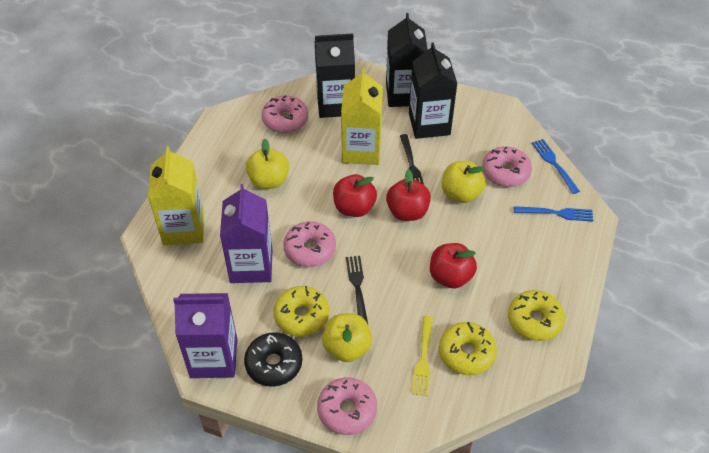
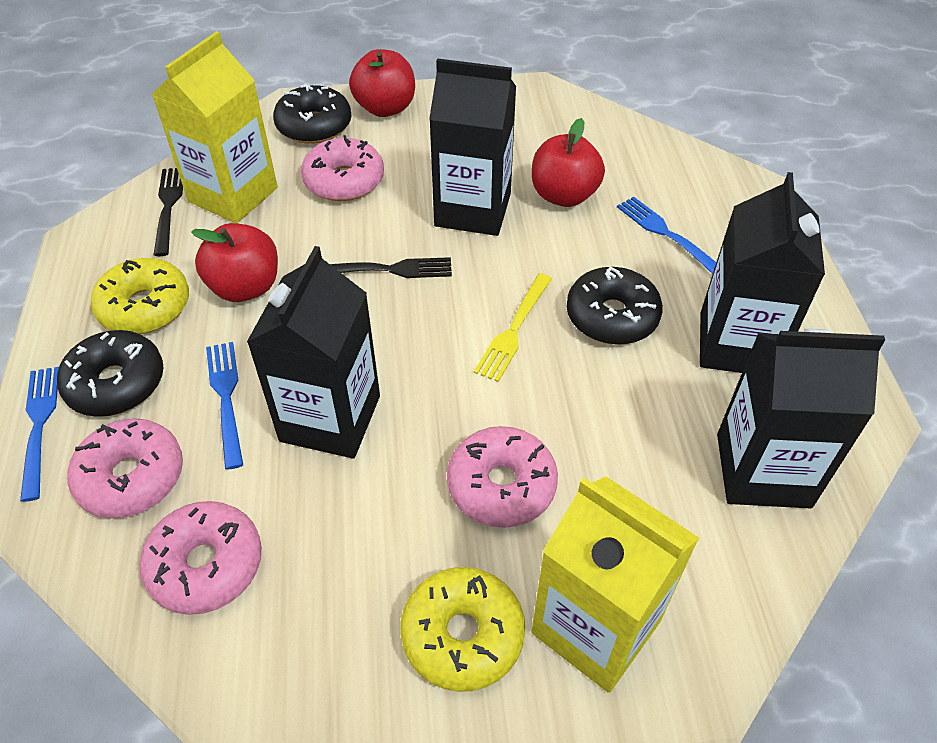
black carton: 3 -> 4
black donut: 1 -> 3
blue fork: 2 -> 3
purple carton: 2 -> 0
yellow apple: 3 -> 0
yellow donut: 3 -> 2

